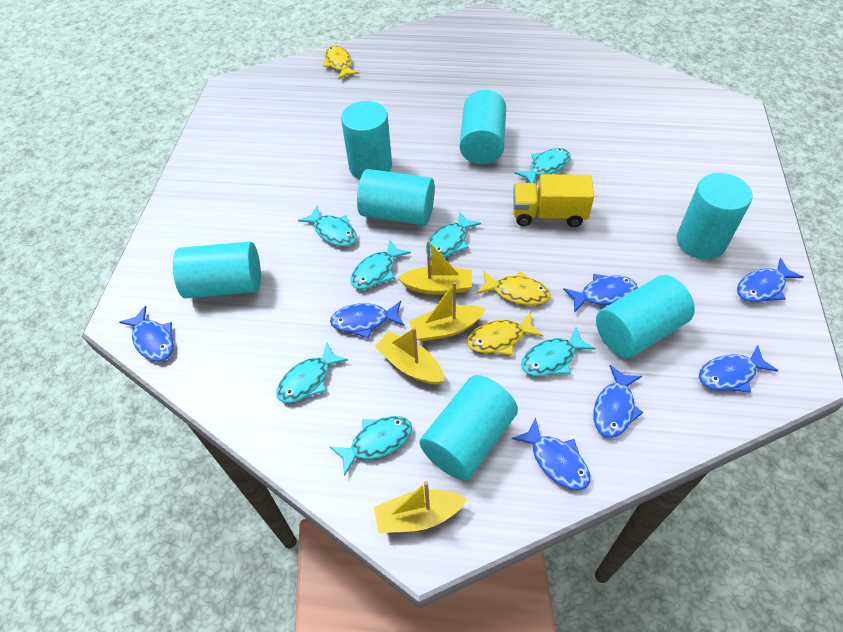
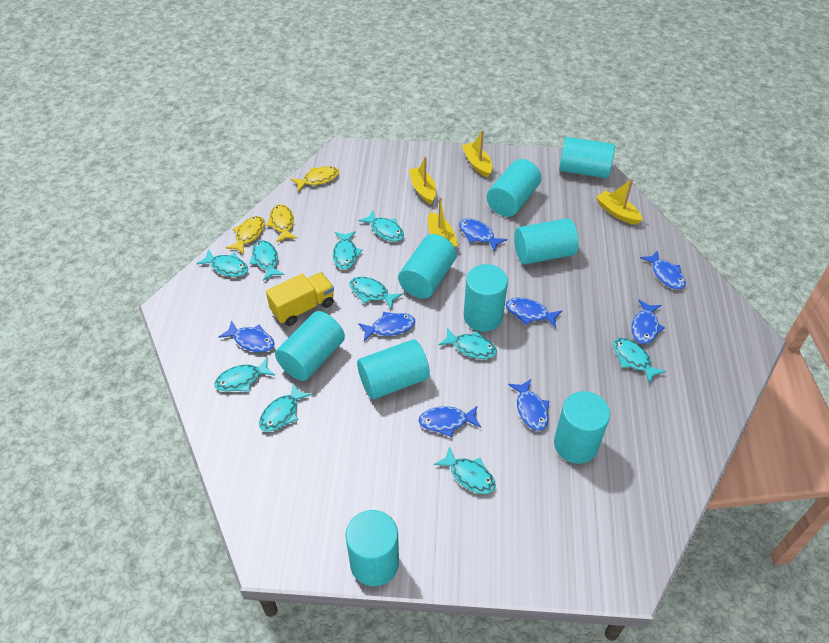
blue fish: 7 -> 8
turquoise cylinder: 7 -> 9
turquoise fish: 7 -> 10

